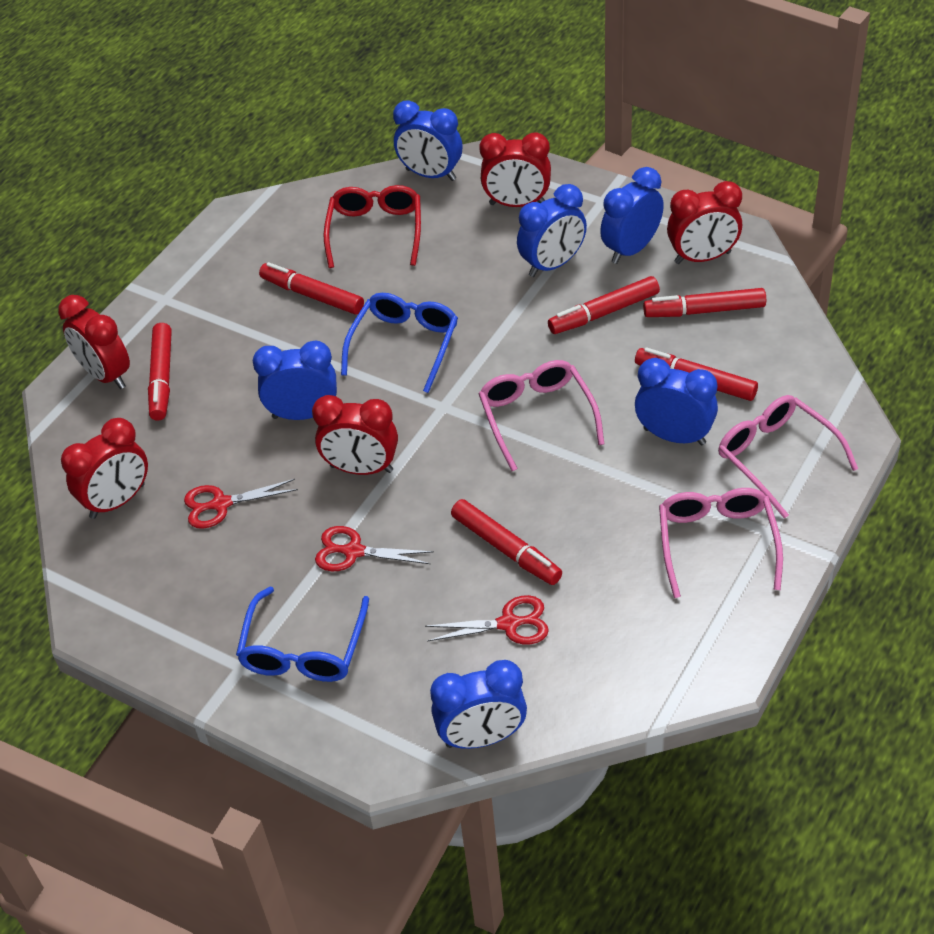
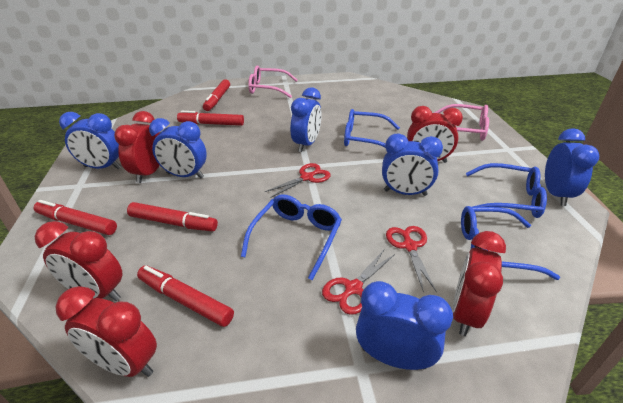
blue glasses: 2 -> 4
pink glasses: 3 -> 2
red glasses: 1 -> 0
red marker: 6 -> 5

